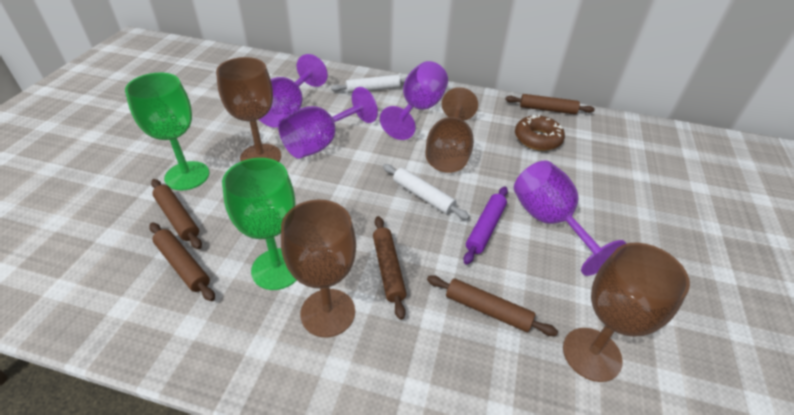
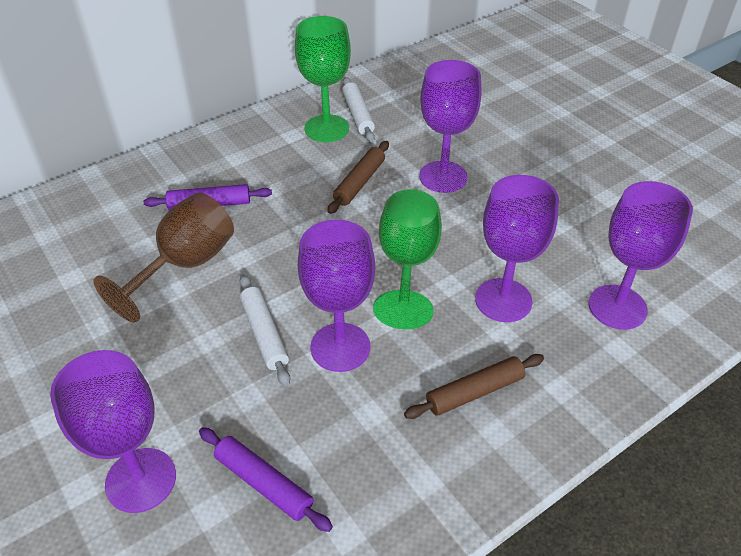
brown donut: 1 -> 0
brown goblet: 4 -> 1
brown rolling pin: 5 -> 2
purple goblet: 4 -> 5
purple rolling pin: 1 -> 2

